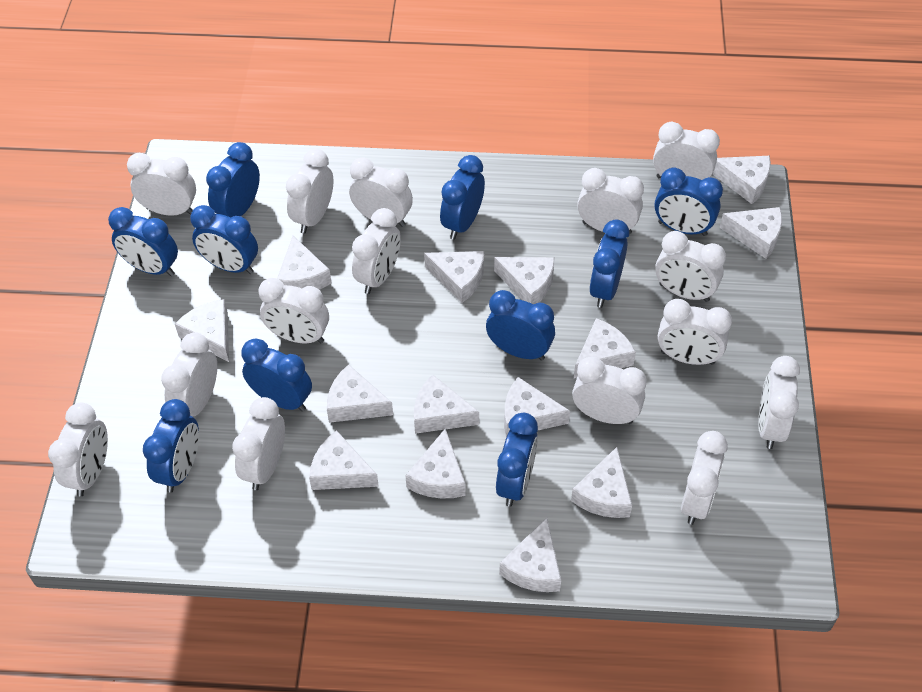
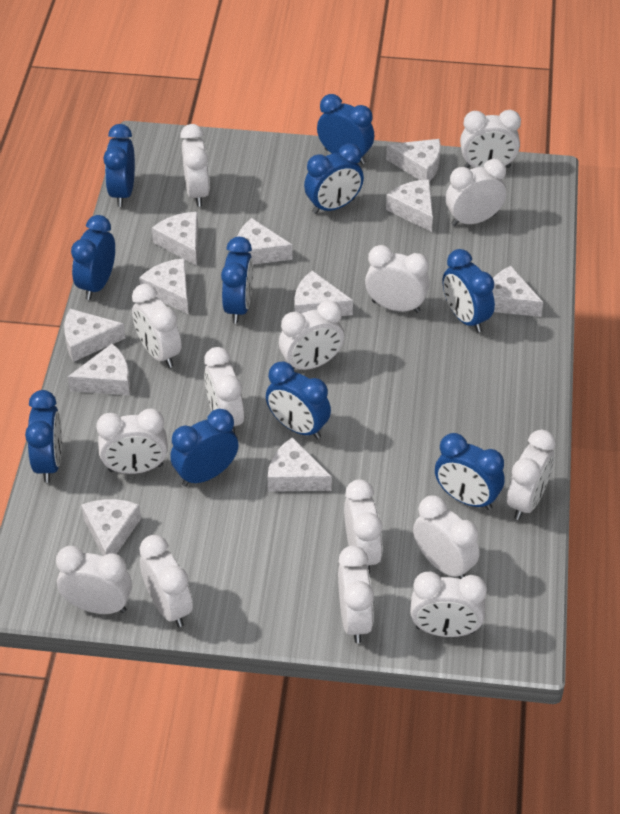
white cheese: 14 -> 11

